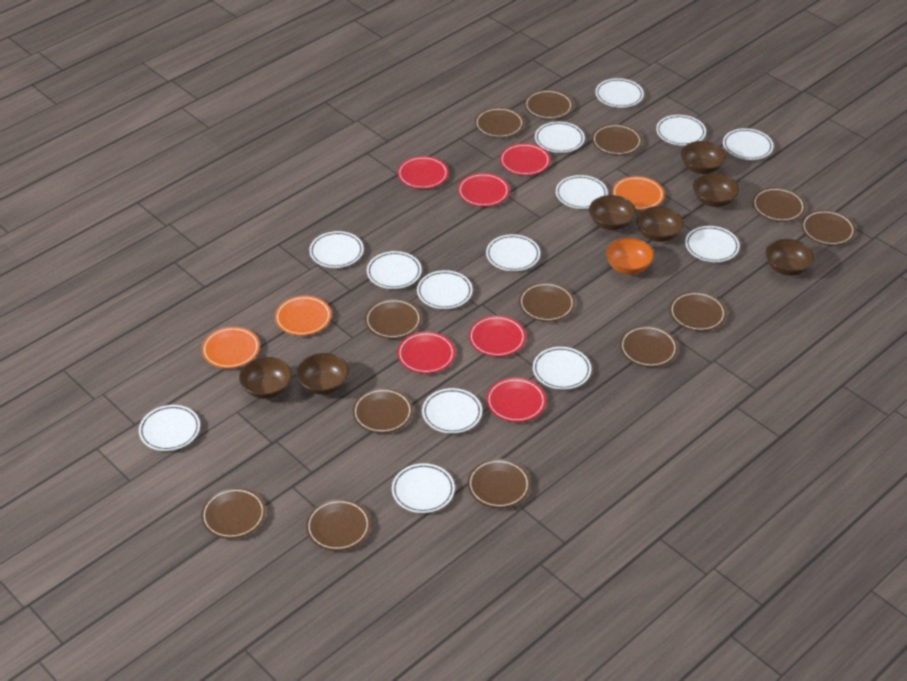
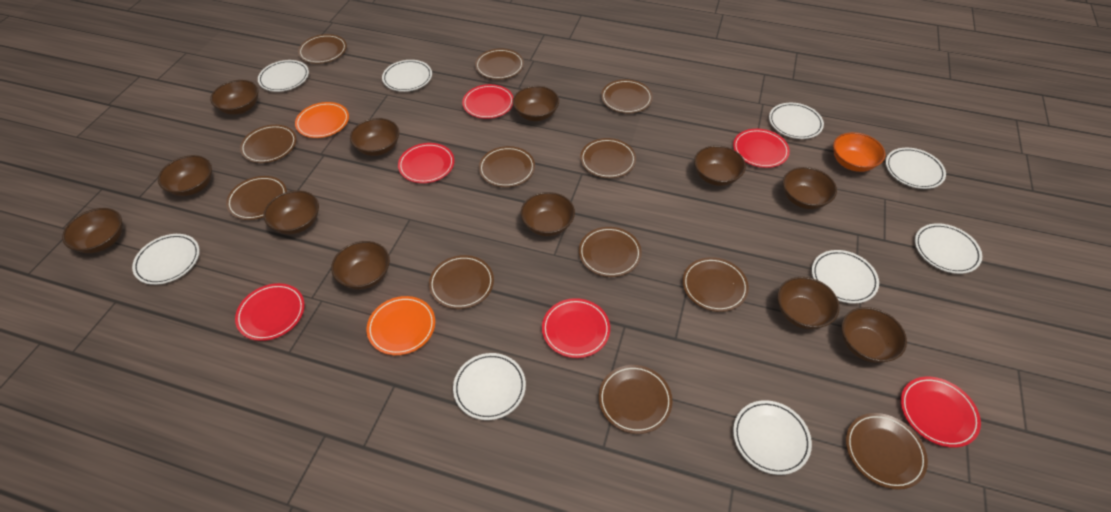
brown bowl: 7 -> 12
brown plate: 13 -> 12
orange plate: 3 -> 2
white plate: 14 -> 9

